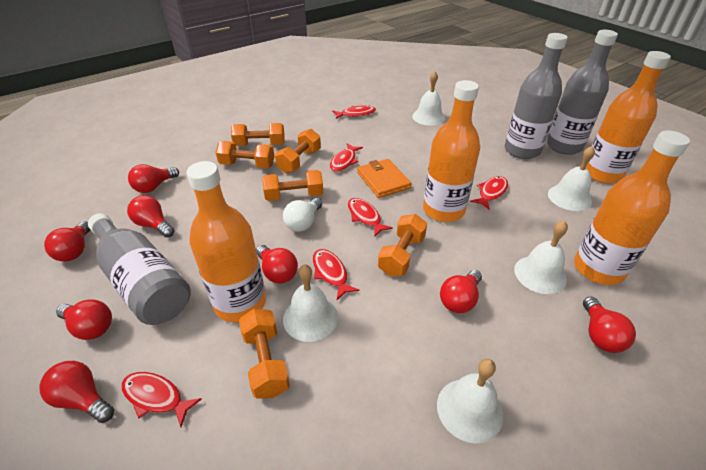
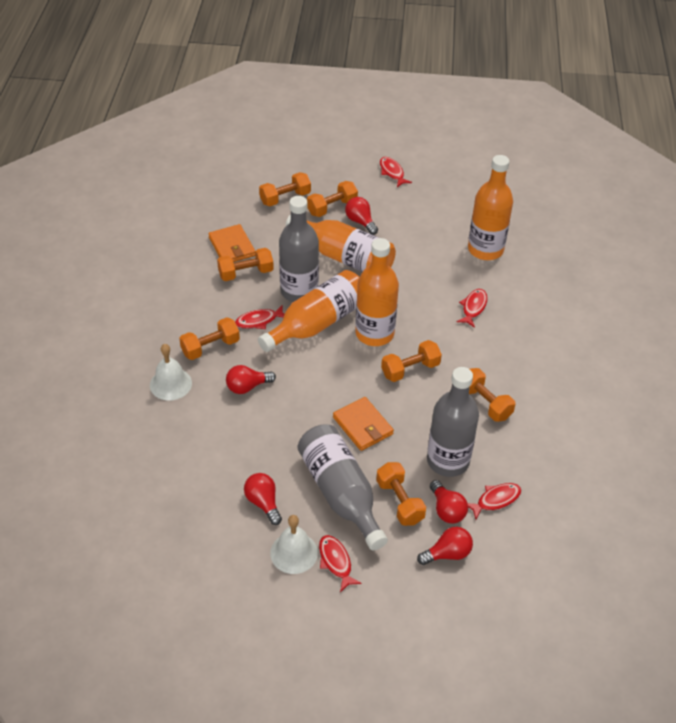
orange dumbbell: 6 -> 7
orange wallet: 1 -> 2
red fish: 6 -> 5
red light bulb: 8 -> 5
white bell: 5 -> 2
white light bulb: 1 -> 0

